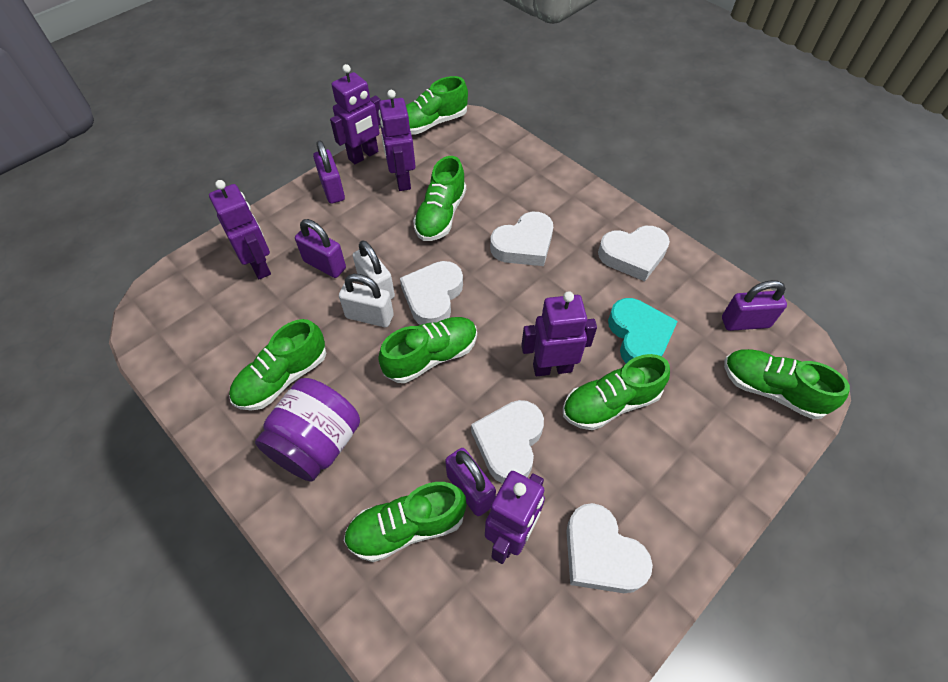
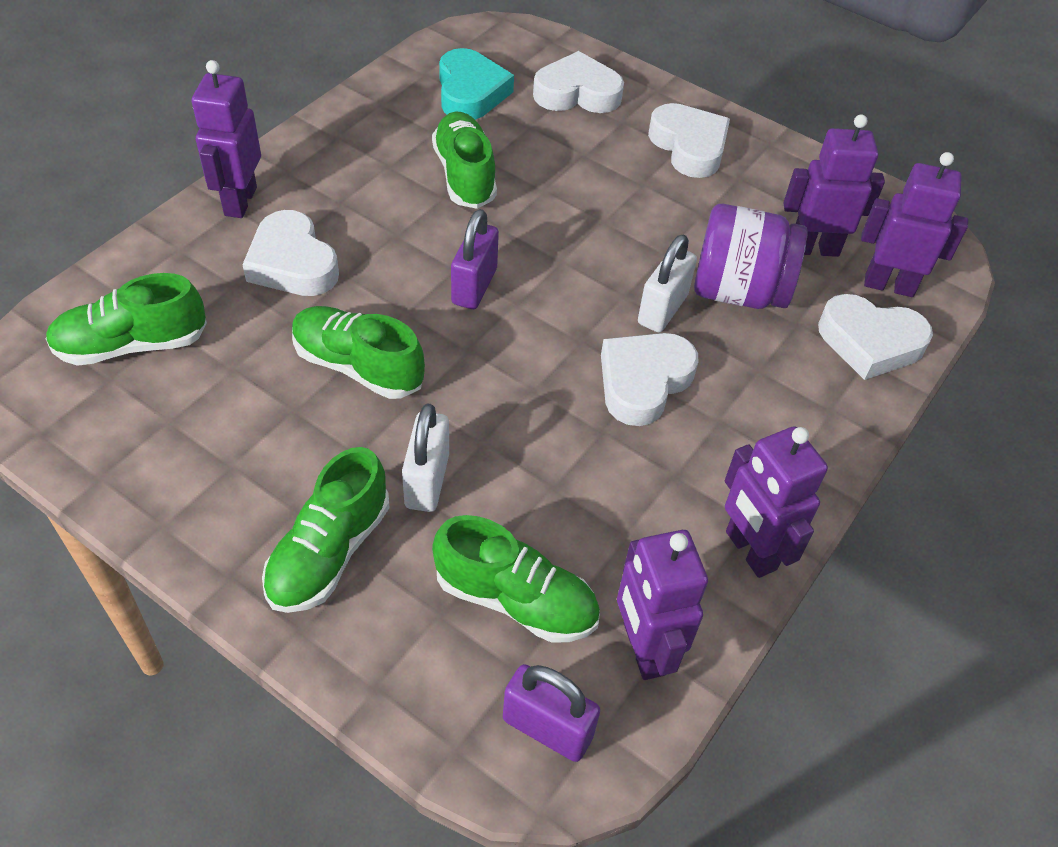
green shoe: 7 -> 5
purple padlock: 4 -> 2

